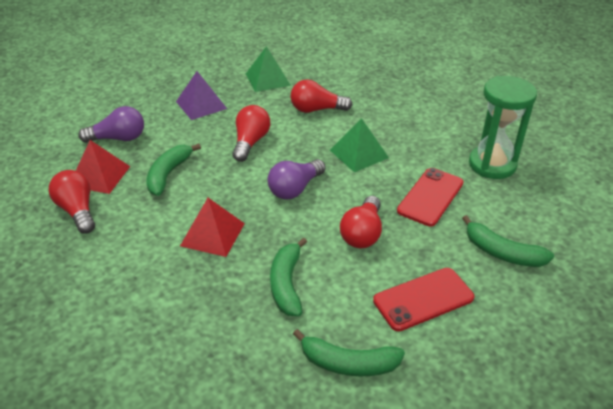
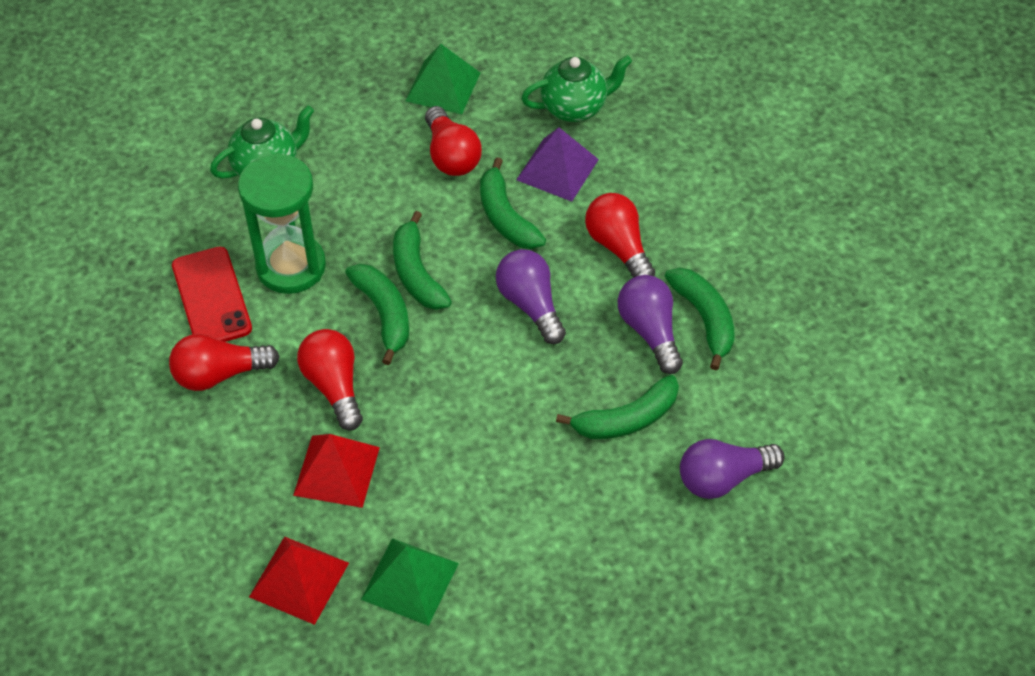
green banana: 4 -> 5
green teapot: 0 -> 2
purple light bulb: 2 -> 3
red phone: 2 -> 1

